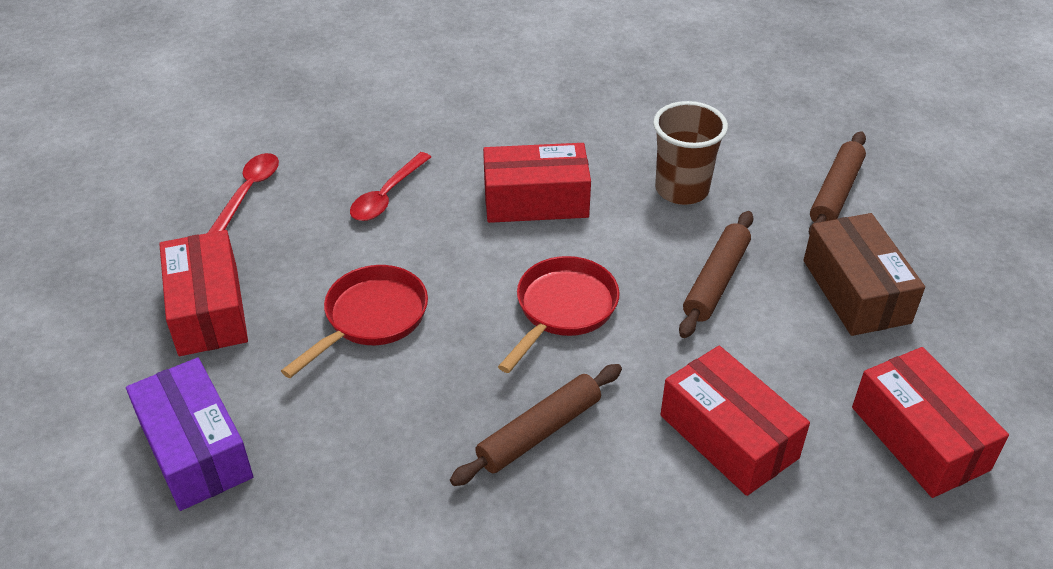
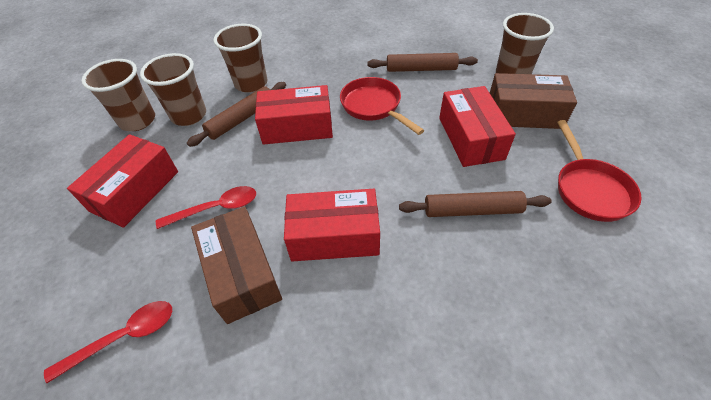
brown box: 1 -> 2
brown cup: 1 -> 4
purple box: 1 -> 0

